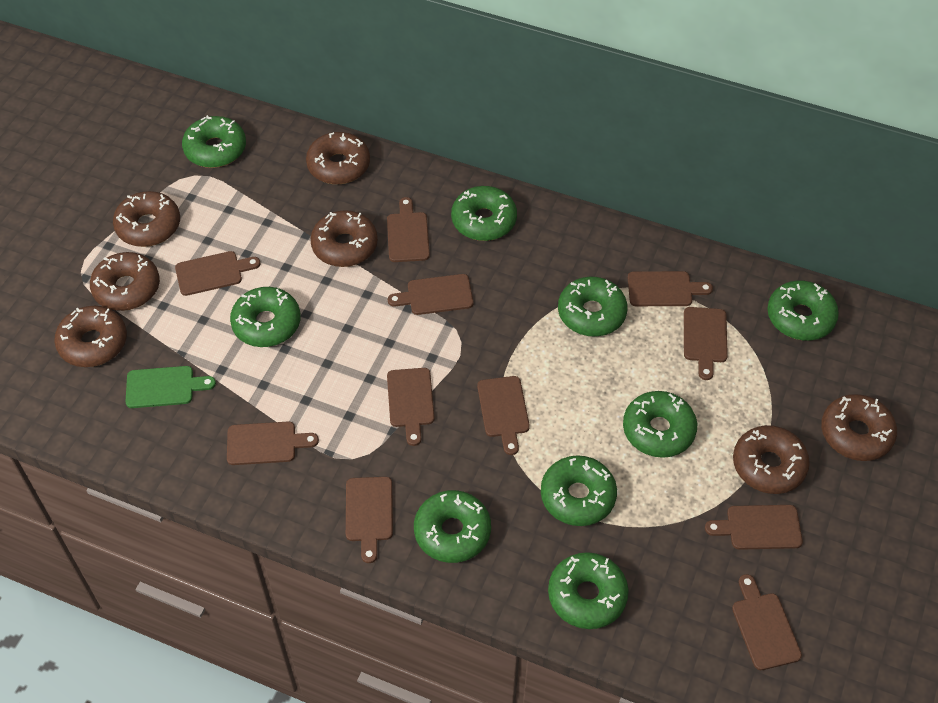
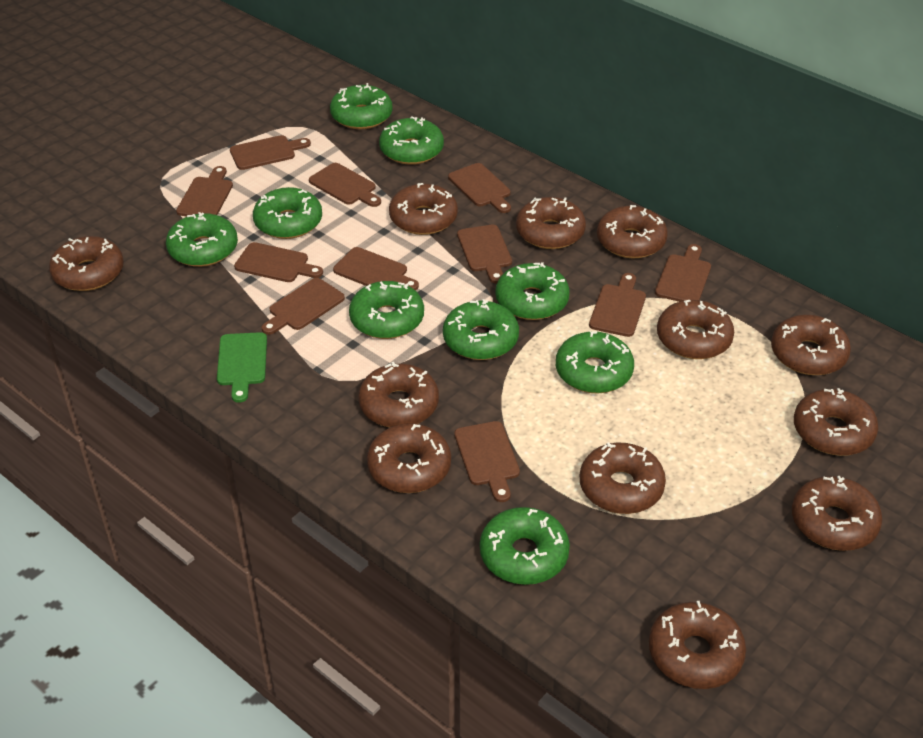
brown donut: 7 -> 12

